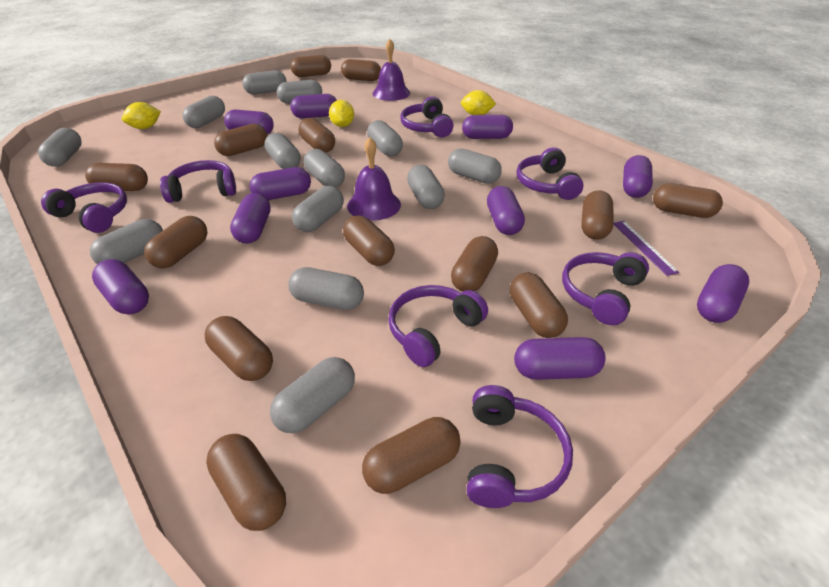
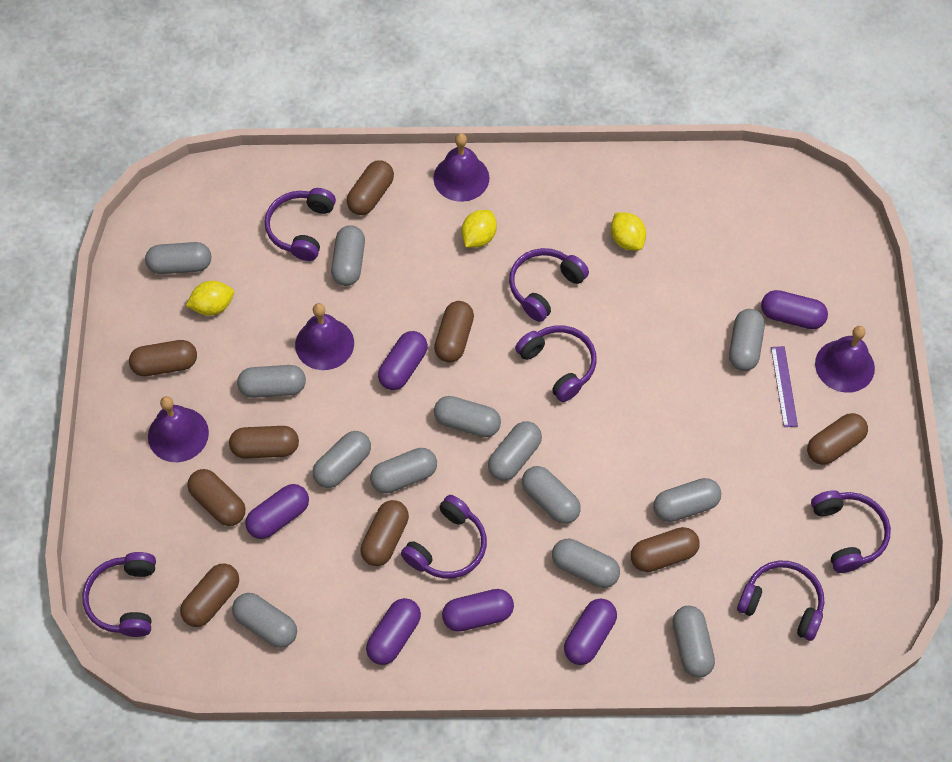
brown capsule: 14 -> 9
purple bell: 2 -> 4
purple capsule: 10 -> 6

